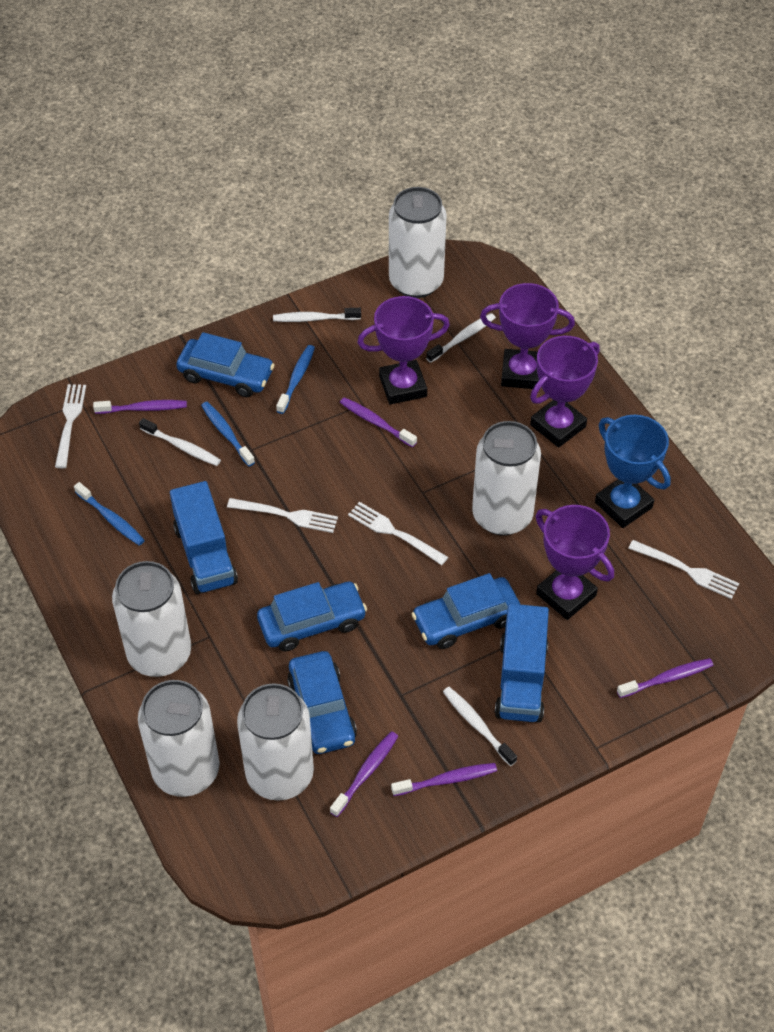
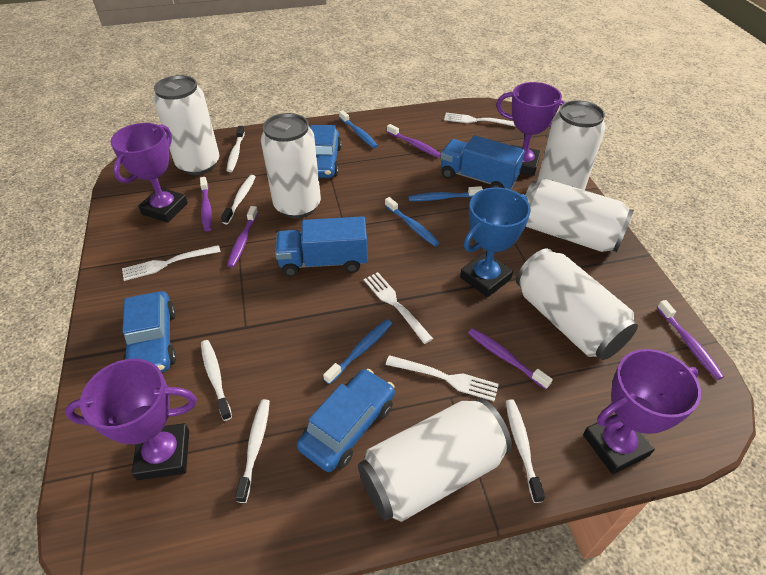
blue car: 4 -> 3
blue toothbrush: 3 -> 4
white can: 5 -> 6
white toothbrush: 4 -> 5

